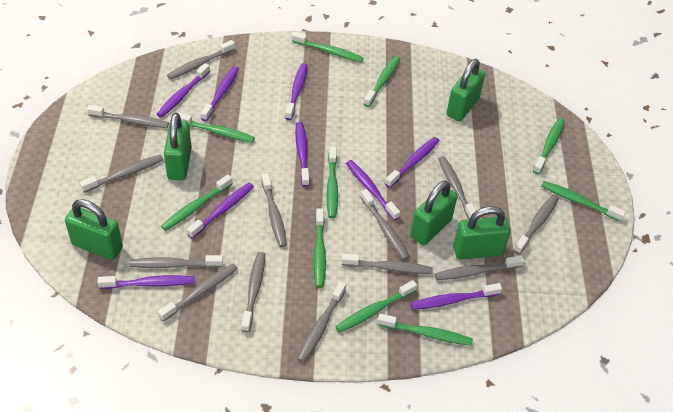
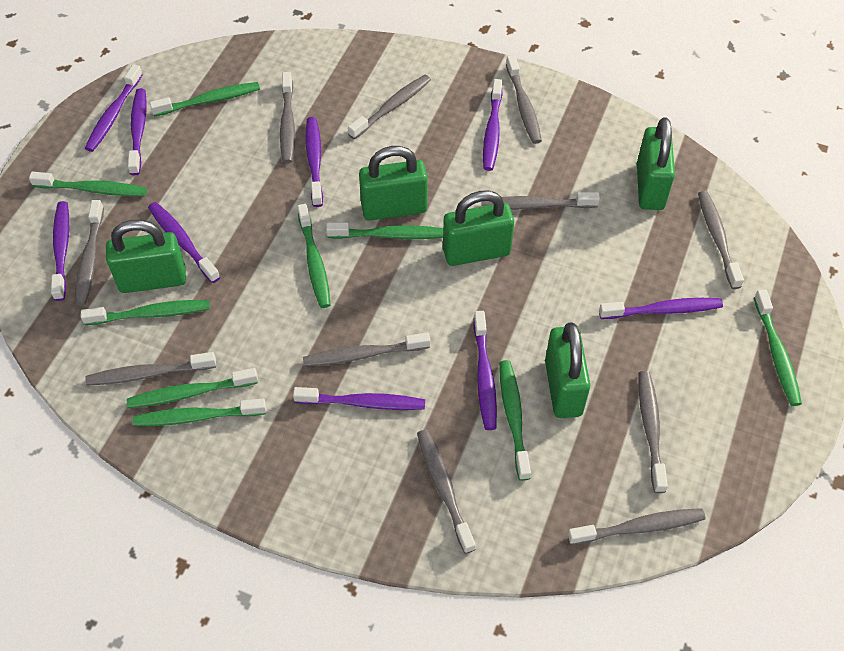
green toothbrush: 10 -> 9
grey toothbrush: 13 -> 11

